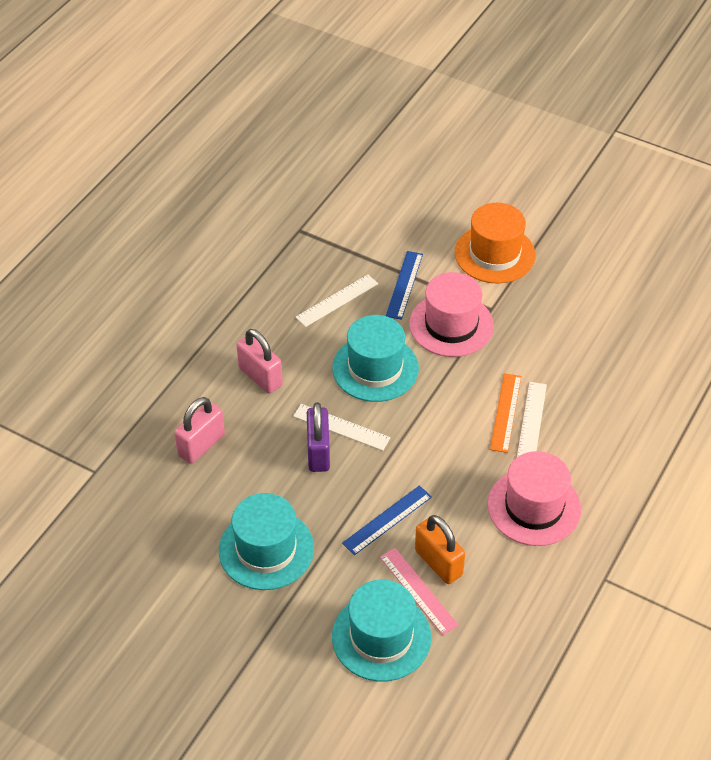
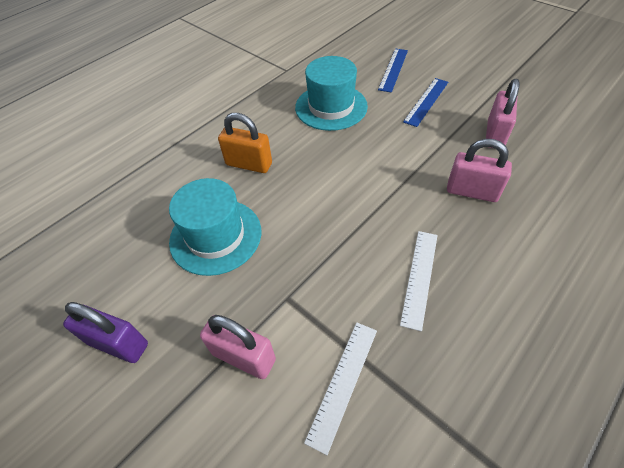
orange hat: 1 -> 0
orange ruler: 1 -> 0
pink hat: 2 -> 0
pink padlock: 2 -> 3
pink ruler: 1 -> 0
turquoise hat: 3 -> 2
white ruler: 3 -> 2

